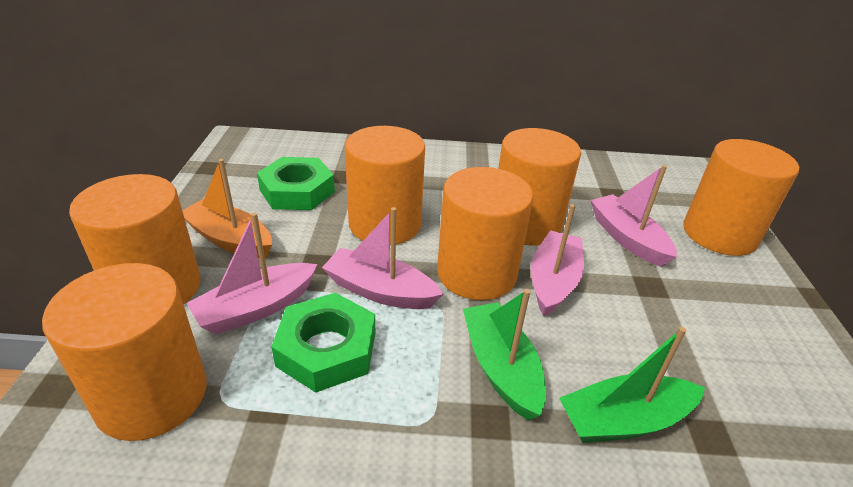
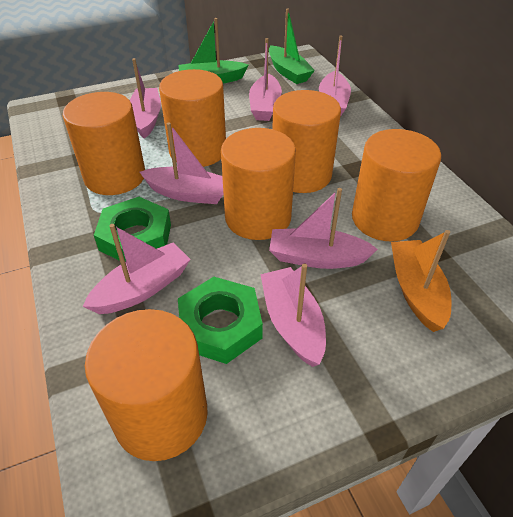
pink boat: 4 -> 7

